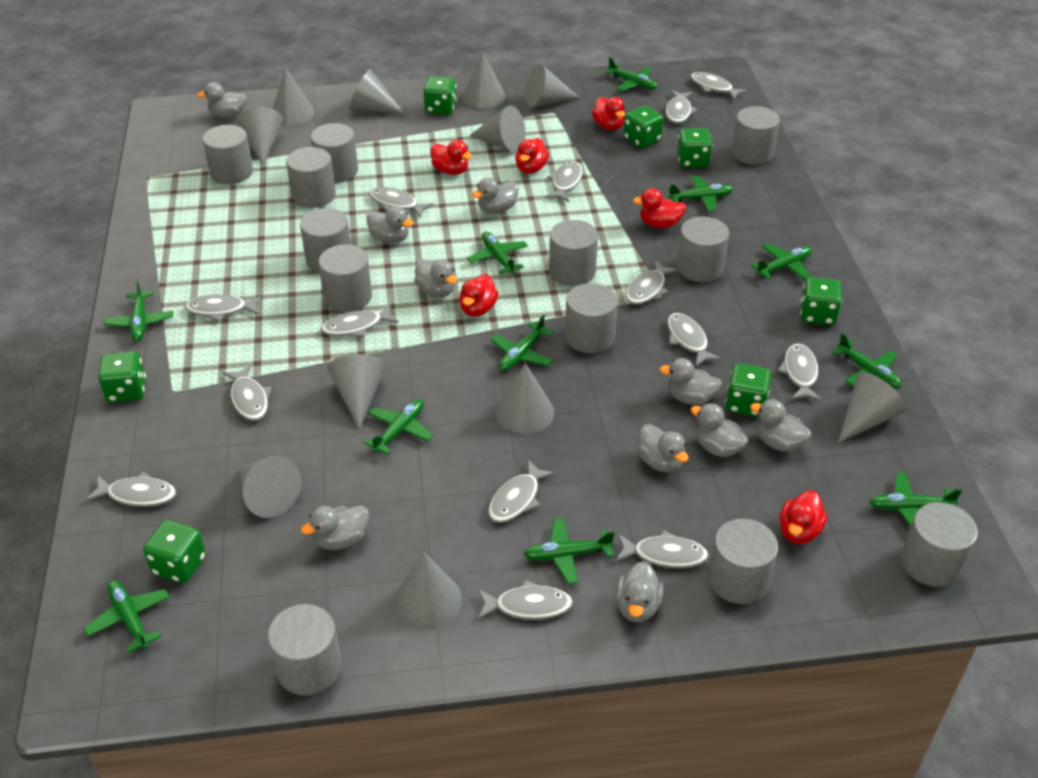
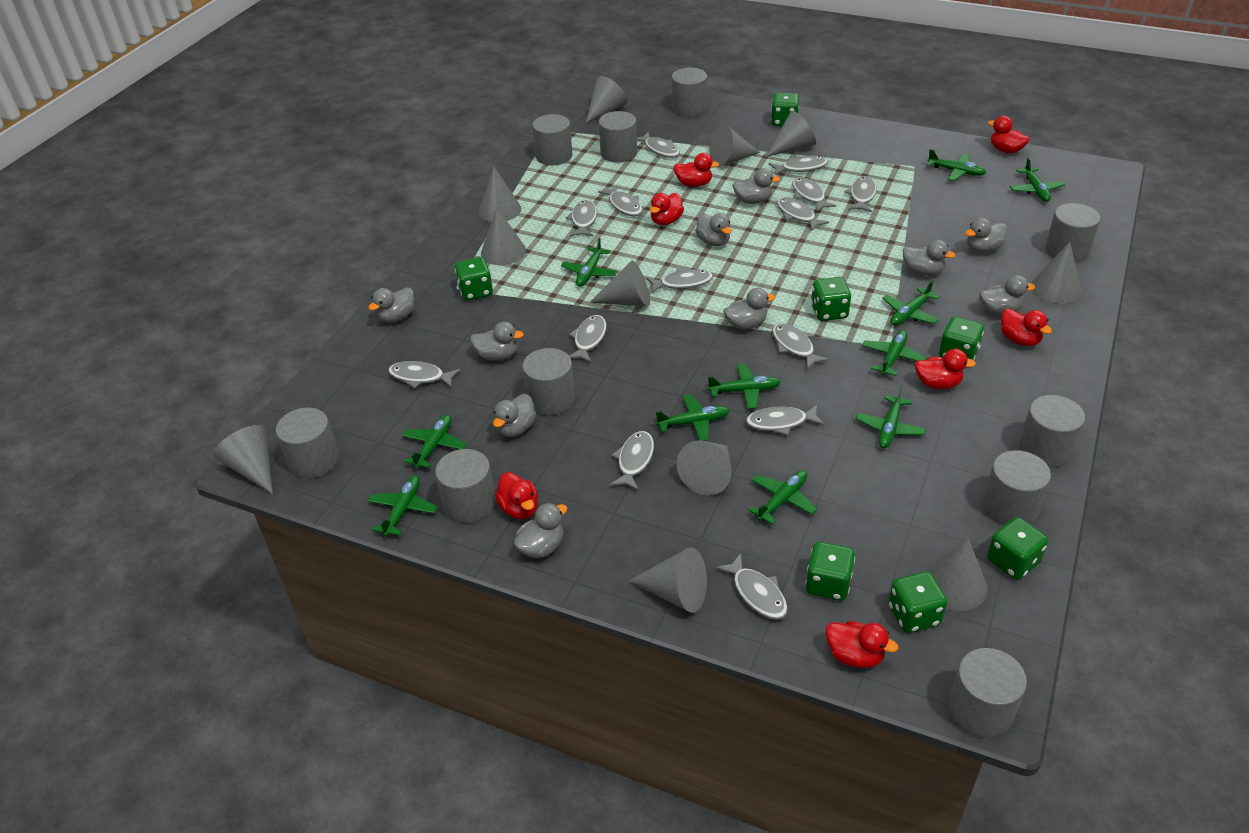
grey cylinder: 12 -> 10
red duck: 6 -> 7

